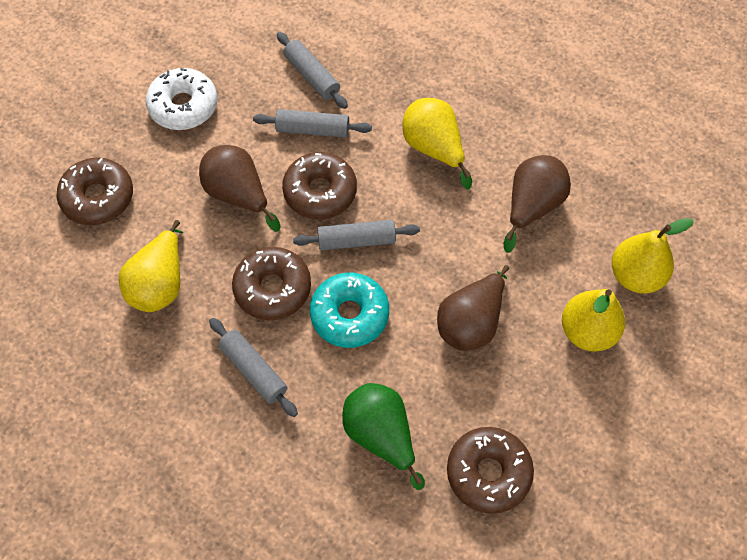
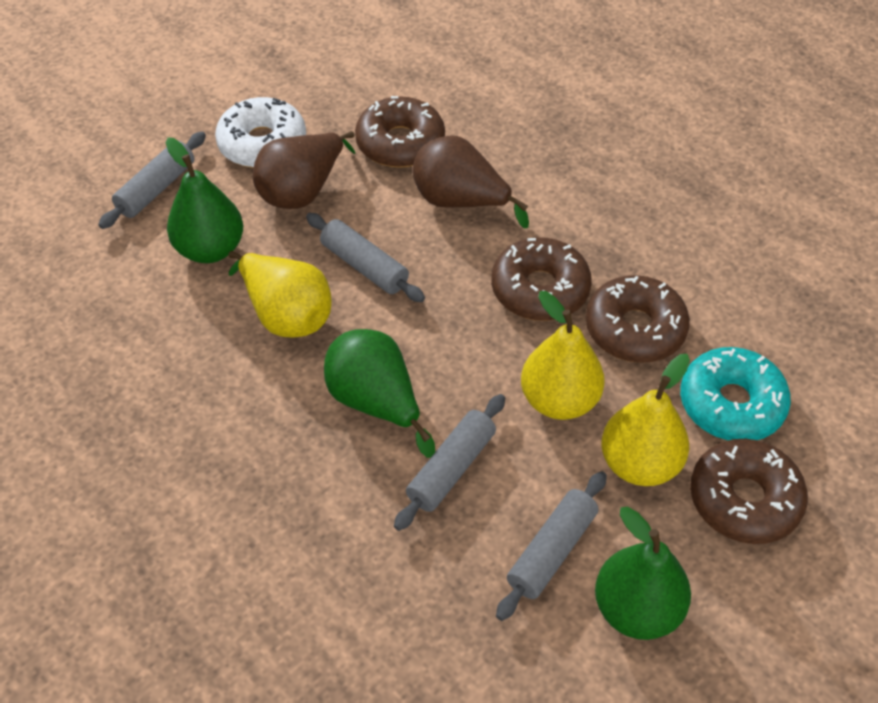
brown pear: 3 -> 2
green pear: 1 -> 3
yellow pear: 4 -> 3

